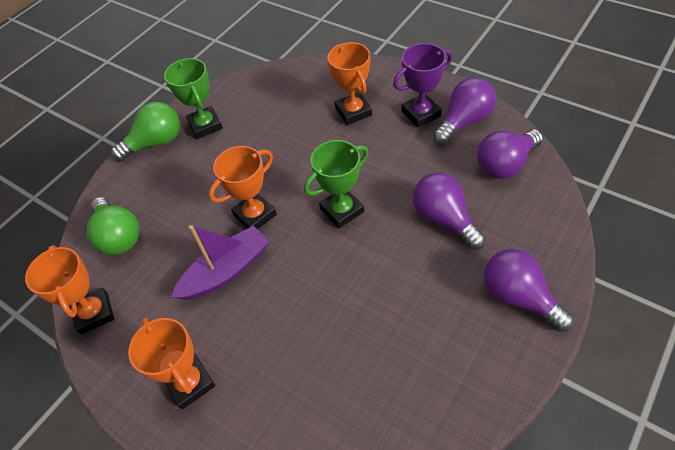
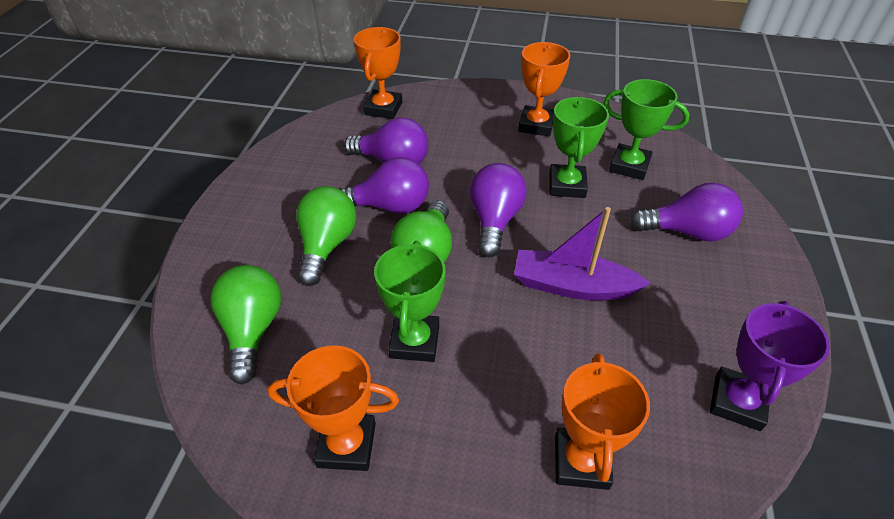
green light bulb: 2 -> 3
green trophy: 2 -> 3

